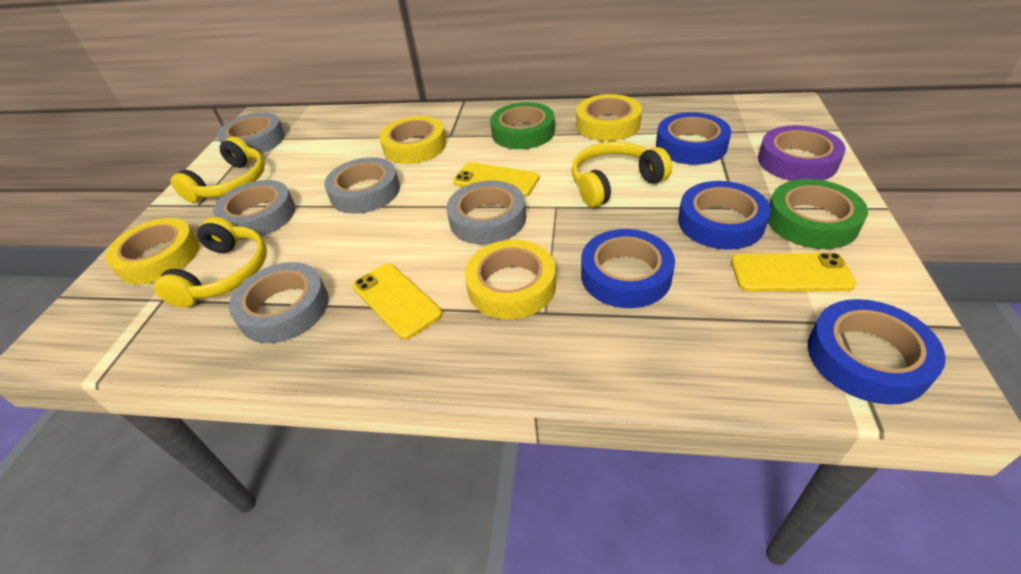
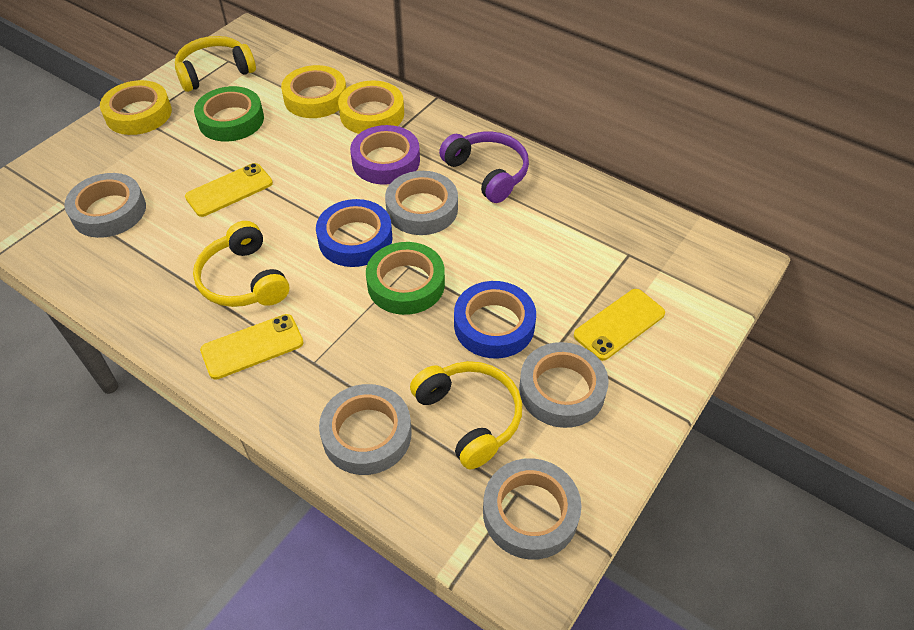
blue tape: 4 -> 2
purple headphones: 0 -> 1
yellow tape: 4 -> 3

